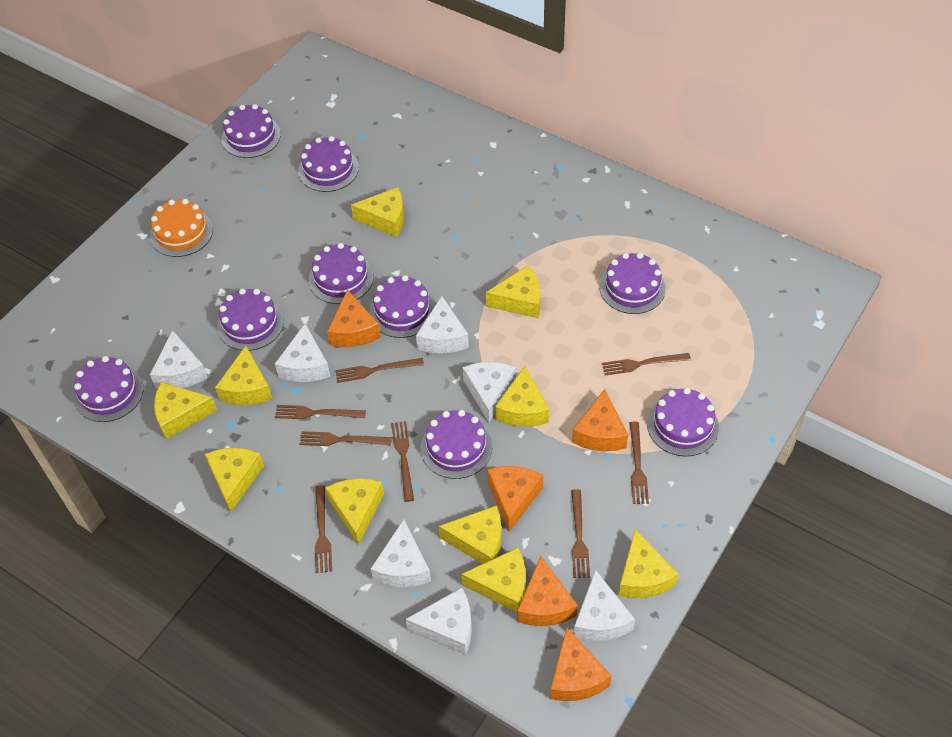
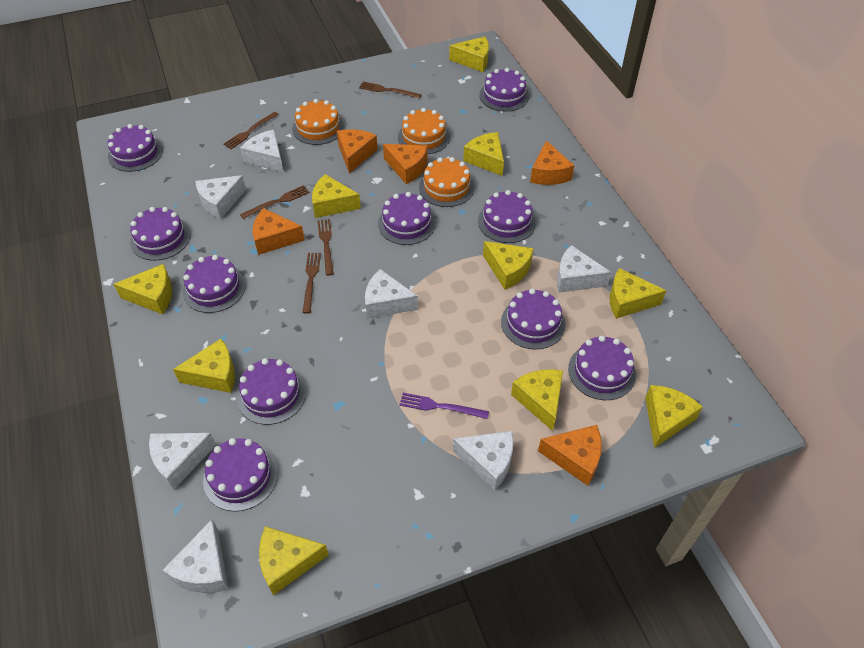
brown fork: 8 -> 5
orange cake: 1 -> 3
purple cake: 9 -> 10
purple fork: 0 -> 1

